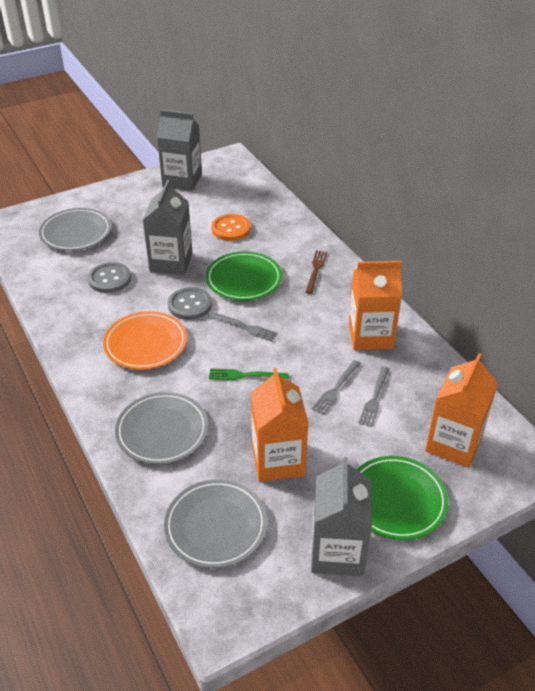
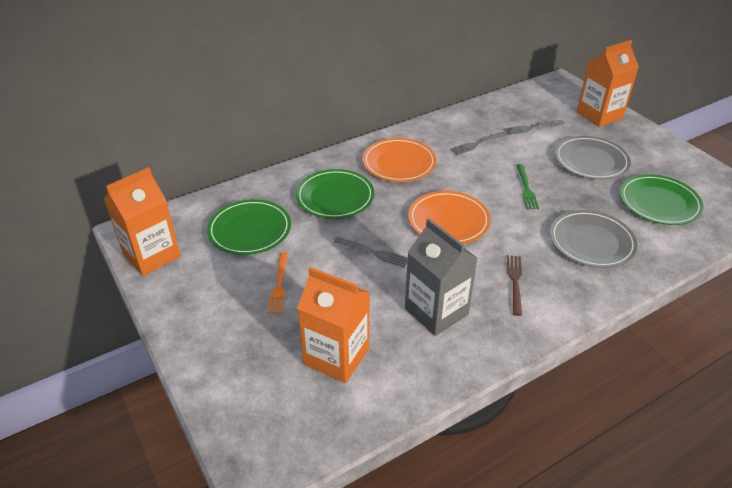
green plate: 2 -> 3
grey button: 2 -> 0
grey carton: 3 -> 1
grey plate: 3 -> 2
orange button: 1 -> 0
orange fork: 0 -> 1
orange plate: 1 -> 2

